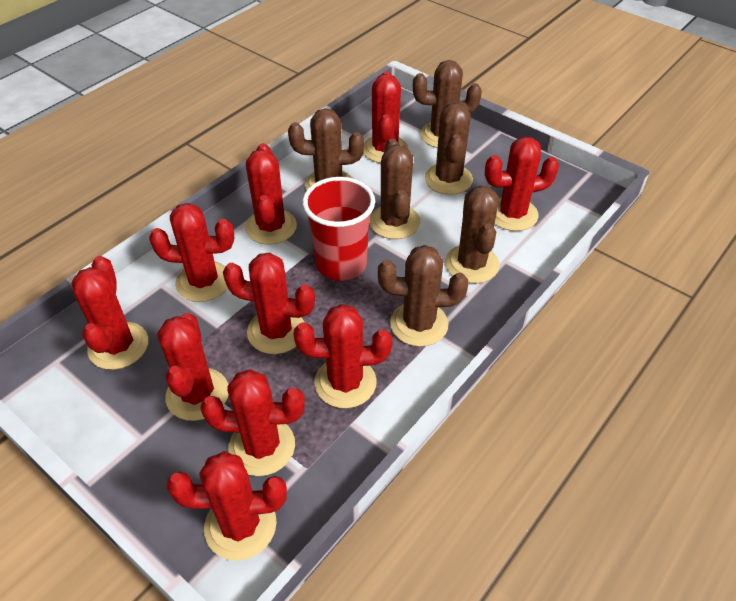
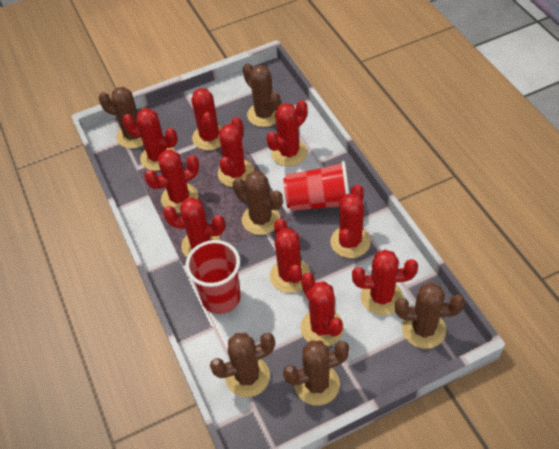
red cup: 1 -> 2

